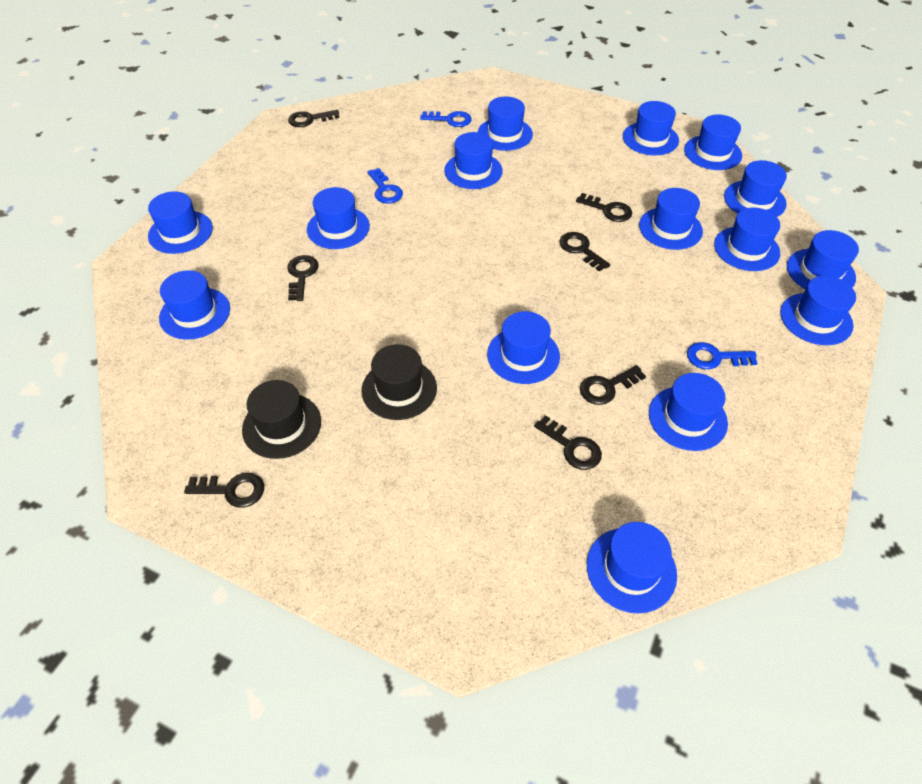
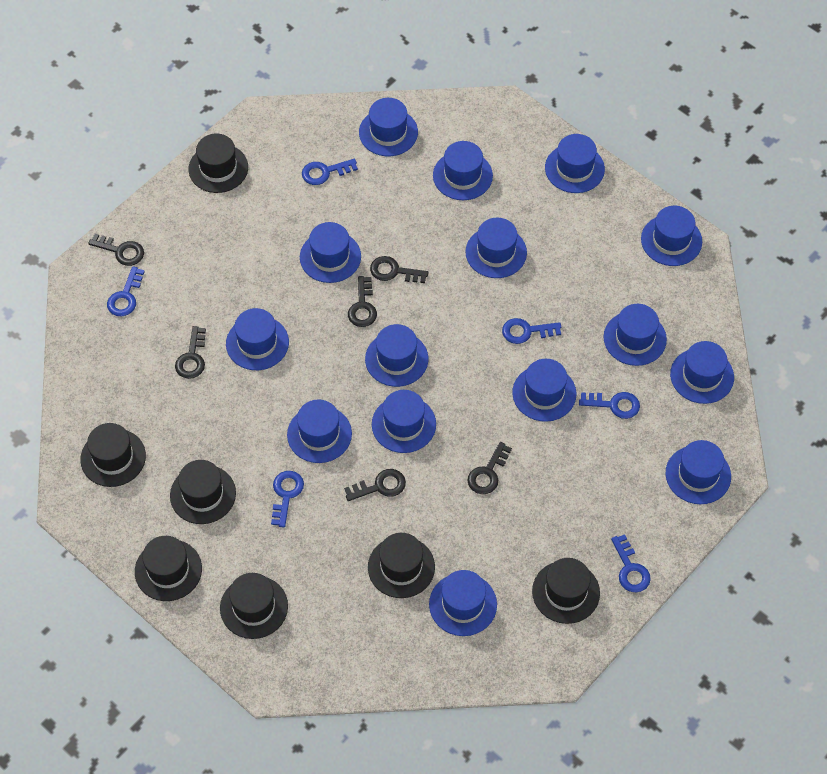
black hat: 2 -> 7
black key: 7 -> 6
blue key: 3 -> 6

